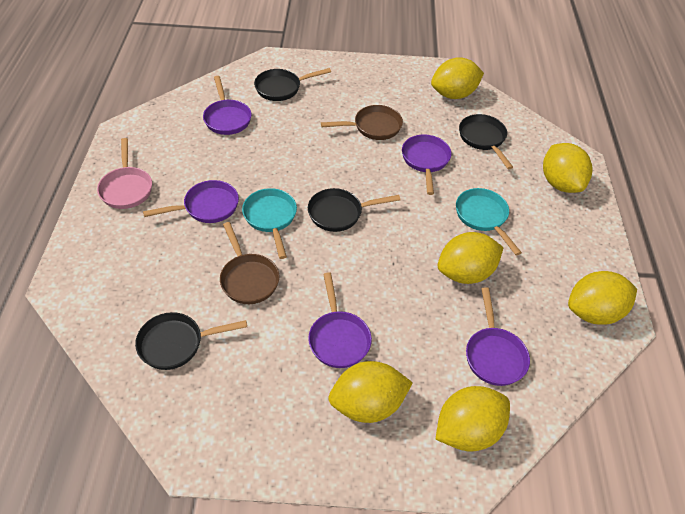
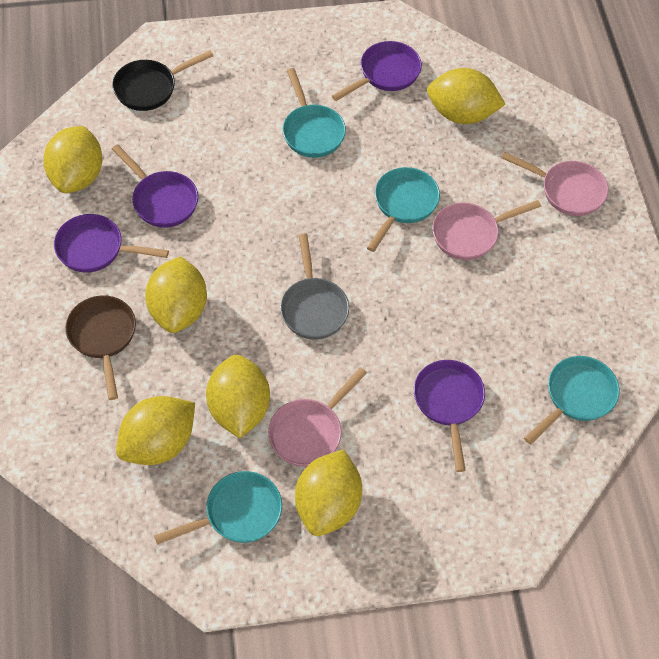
black pan: 4 -> 1
brown pan: 2 -> 1
grey pan: 0 -> 1
pink pan: 1 -> 3
purple pan: 5 -> 4
turquoise pan: 2 -> 4

